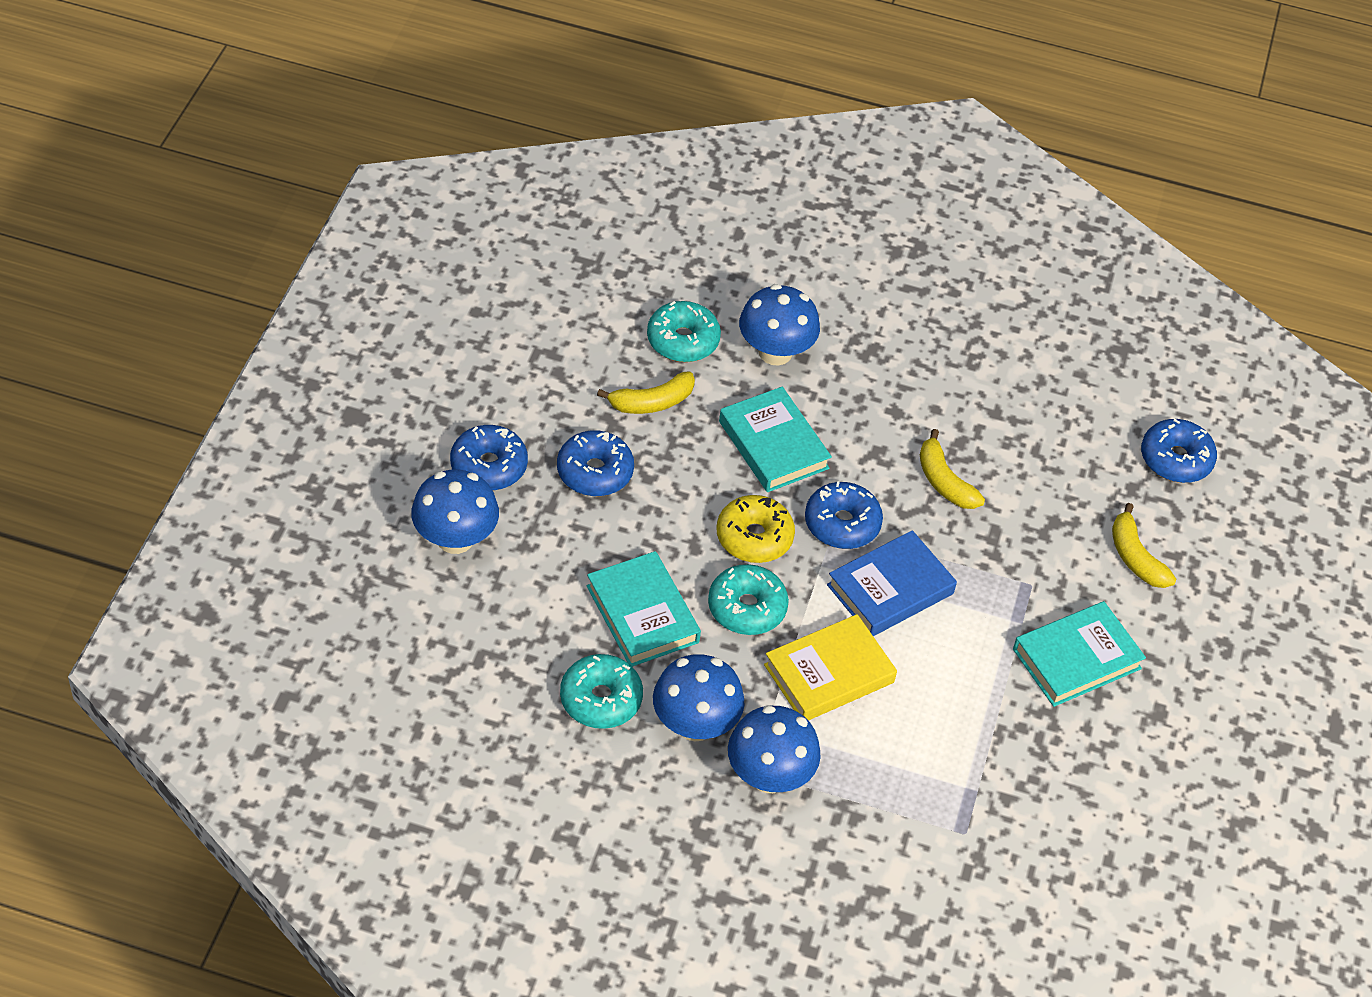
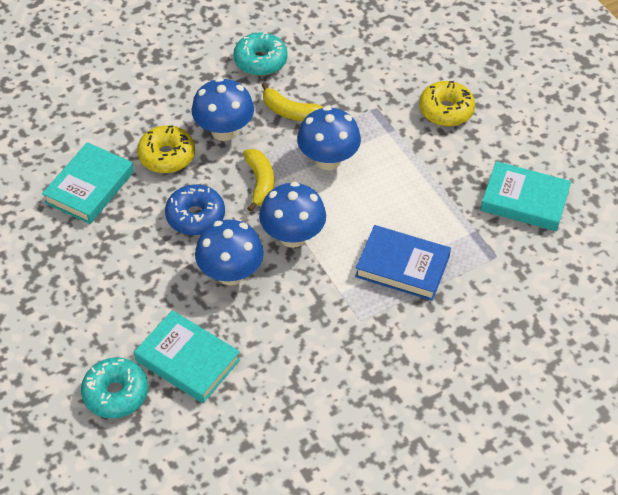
blue donut: 4 -> 1
turquoise donut: 3 -> 2
yellow banana: 3 -> 2
yellow book: 1 -> 0
yellow donut: 1 -> 2

